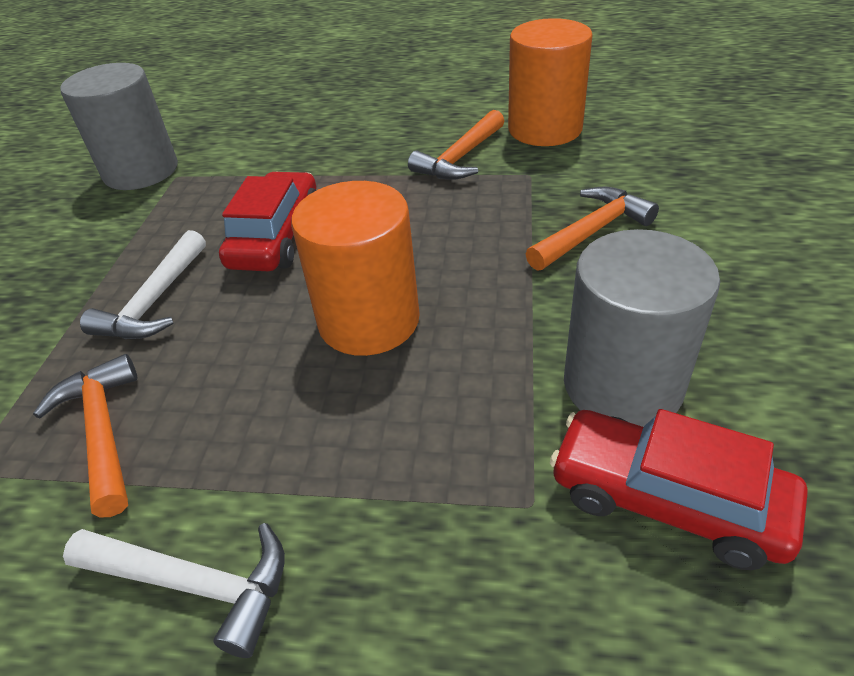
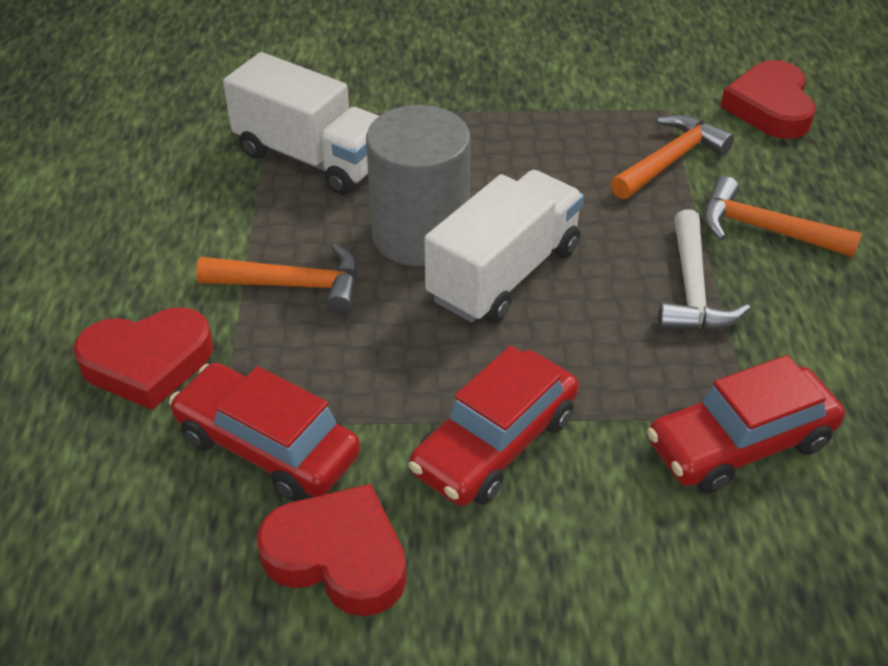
grey cylinder: 2 -> 1
orange cylinder: 2 -> 0
red car: 2 -> 3
red heart: 0 -> 3
white hammer: 2 -> 1
white truck: 0 -> 2

